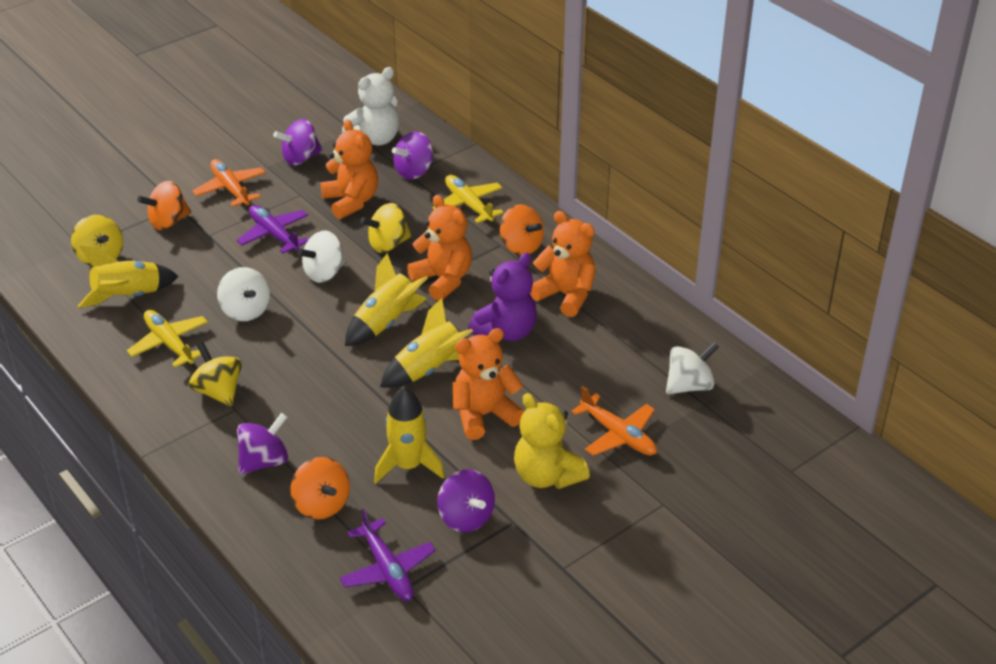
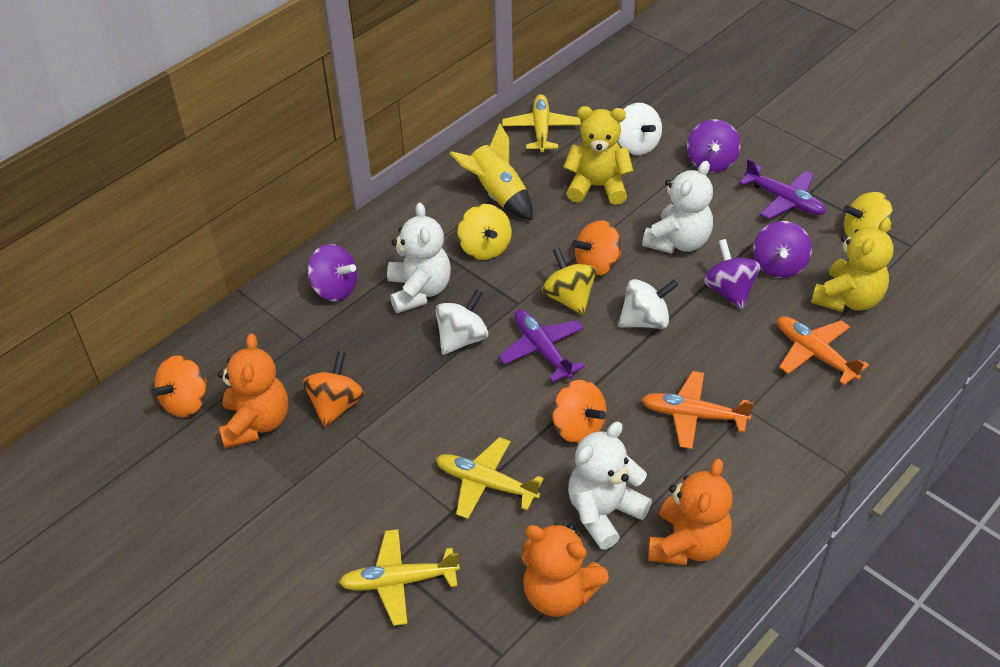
orange spinning top: 3 -> 4
orange teddy bear: 4 -> 3
purple teddy bear: 1 -> 0
white teddy bear: 1 -> 3
yellow plane: 2 -> 3
yellow rocket: 4 -> 1
yellow teddy bear: 1 -> 2

